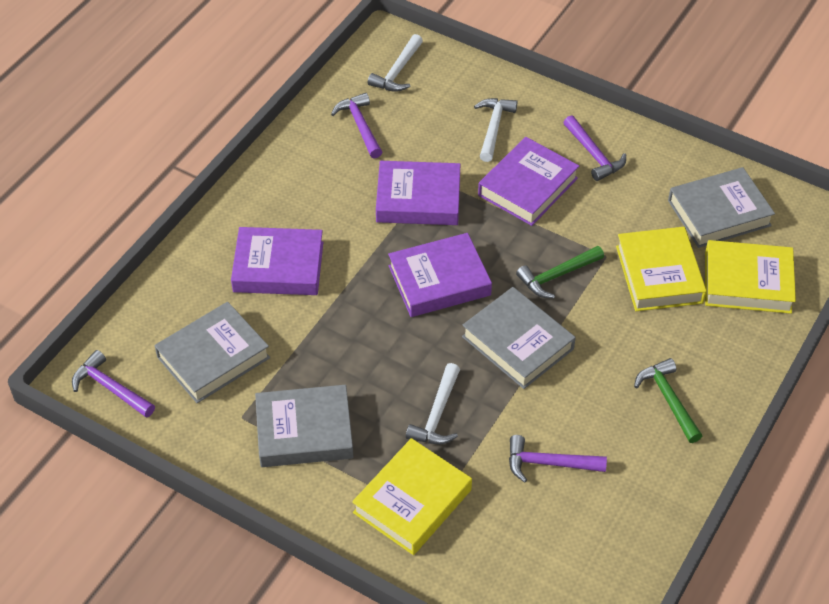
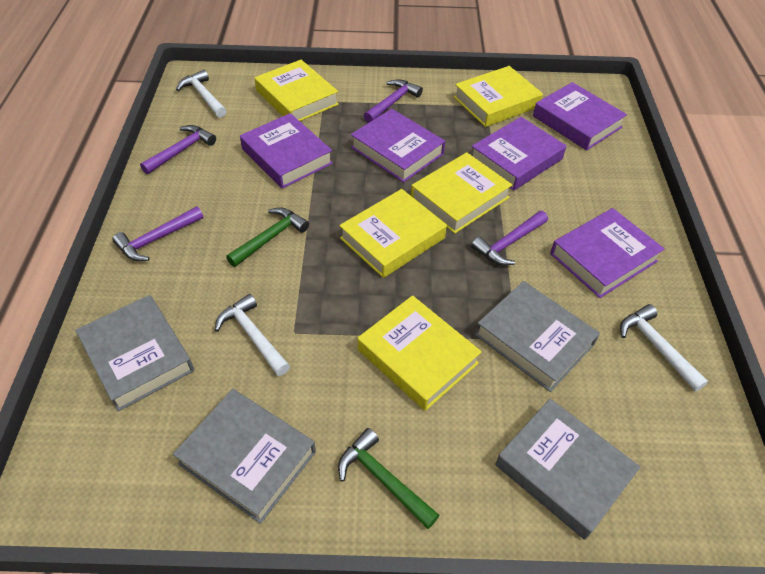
purple book: 4 -> 5
yellow book: 3 -> 5

